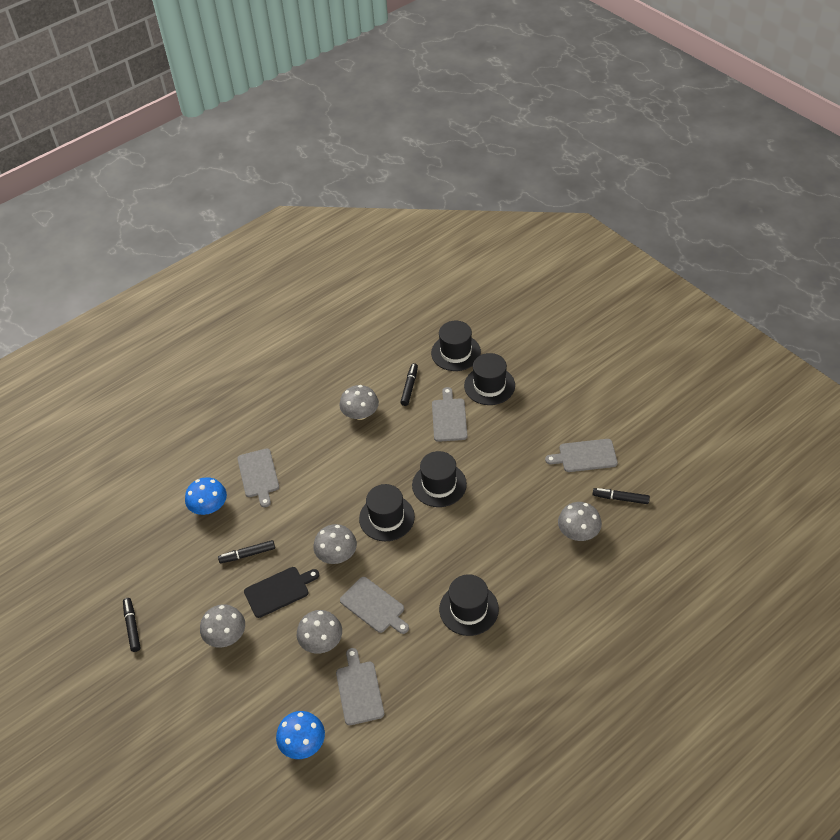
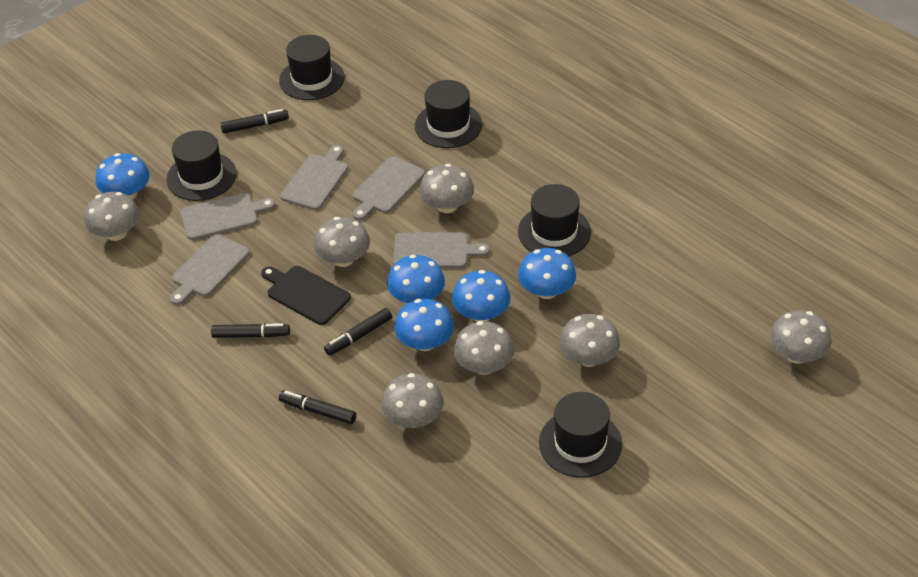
blue mushroom: 2 -> 5
grey mushroom: 5 -> 7

